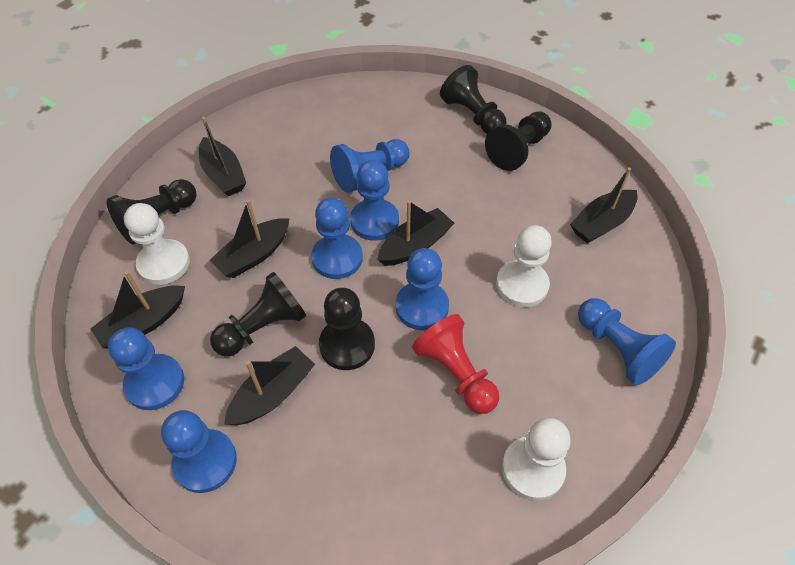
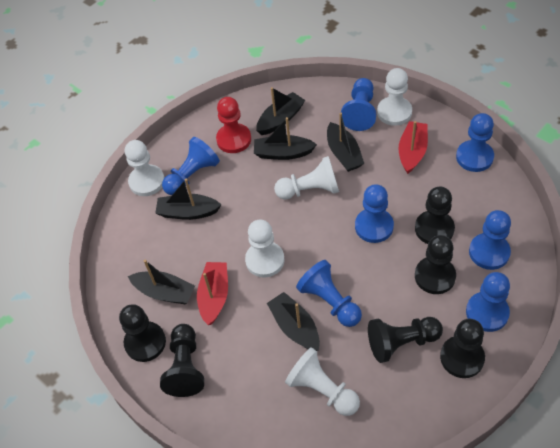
black pawn: 5 -> 6
red boat: 0 -> 2
white pawn: 3 -> 5

